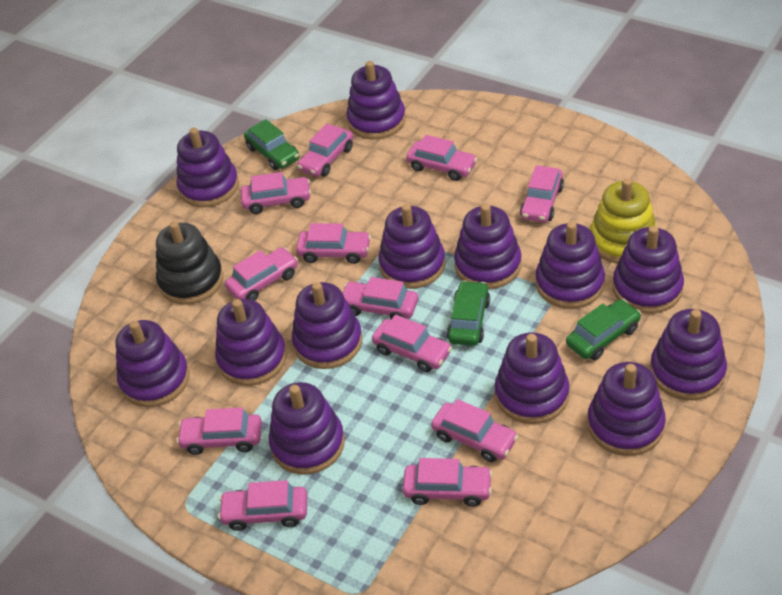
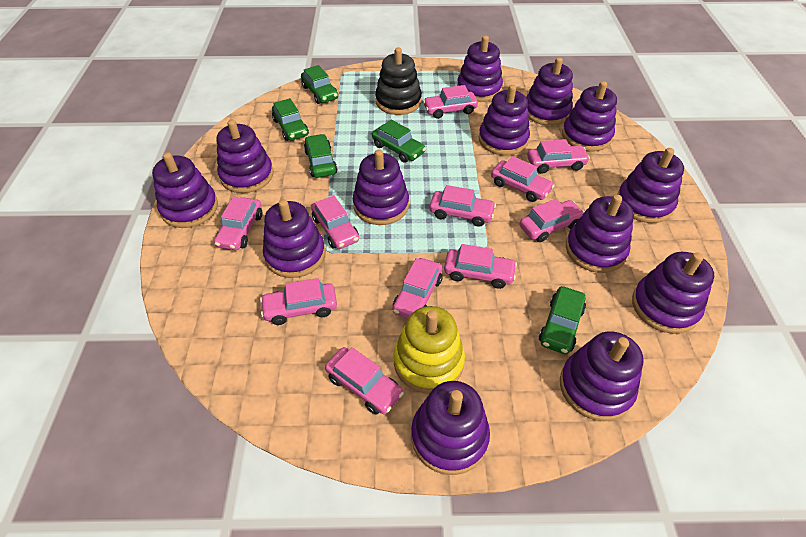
green car: 3 -> 5
pink car: 12 -> 11

